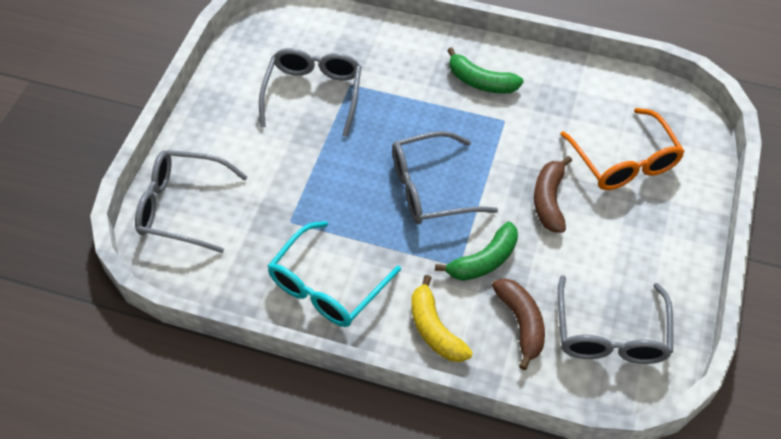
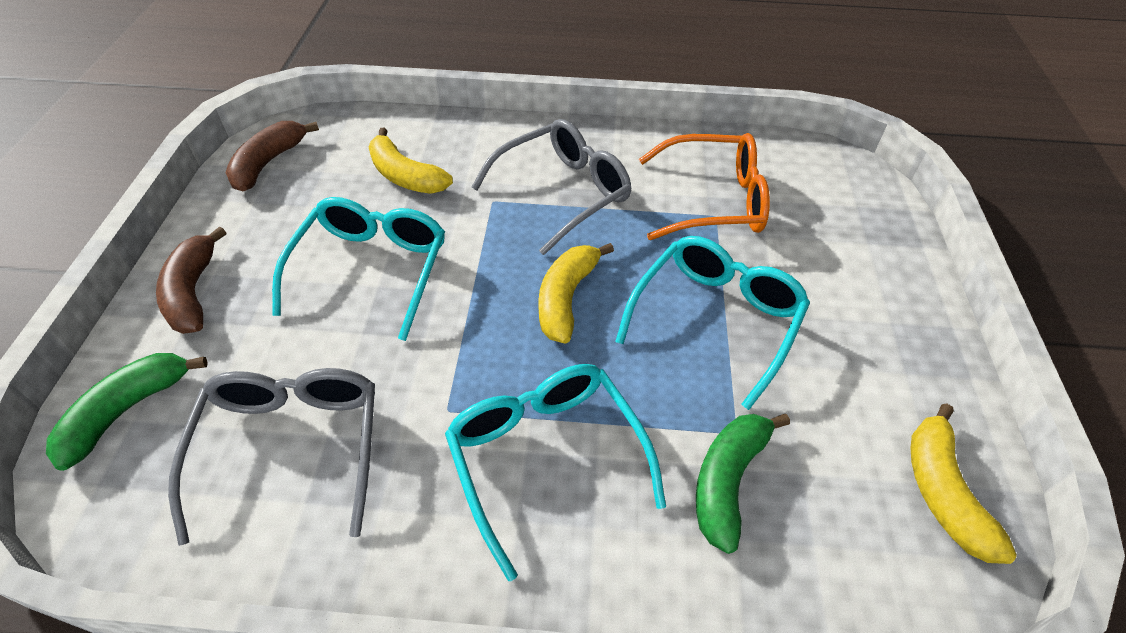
grey glasses: 4 -> 2
turquoise glasses: 1 -> 3
yellow banana: 1 -> 3

